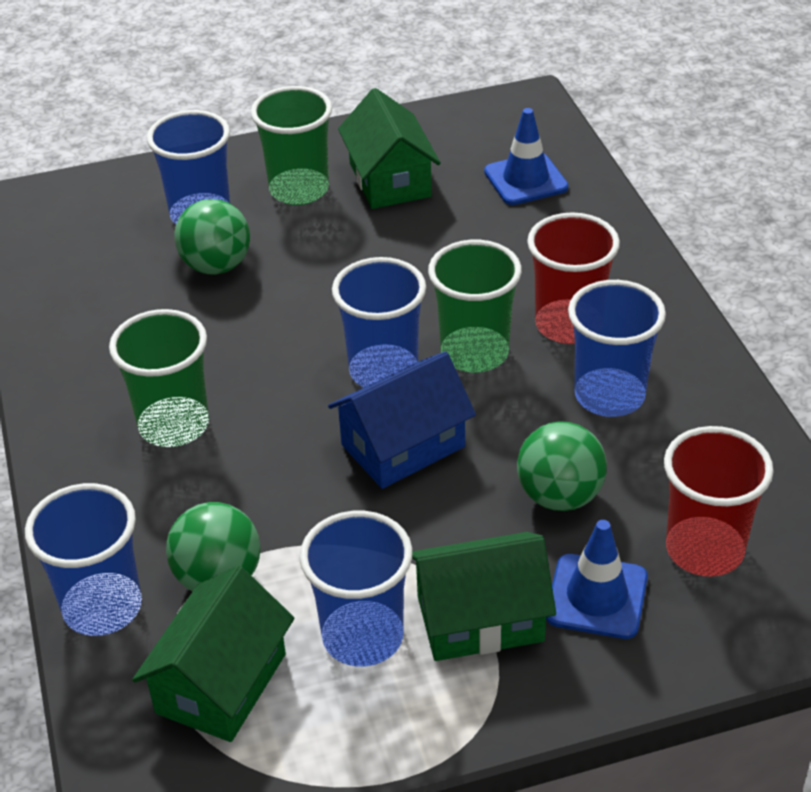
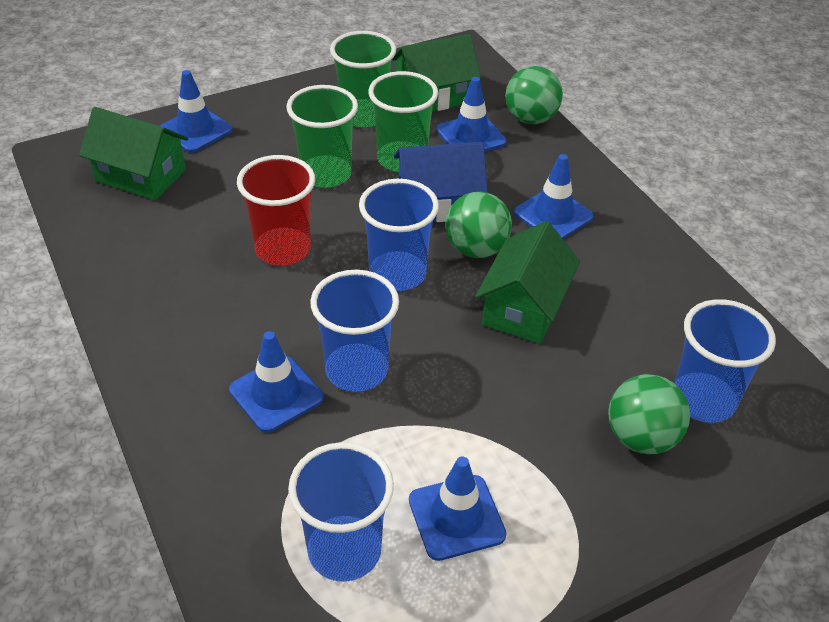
blue cup: 5 -> 4
blue traffic cone: 2 -> 5
red cup: 2 -> 1

